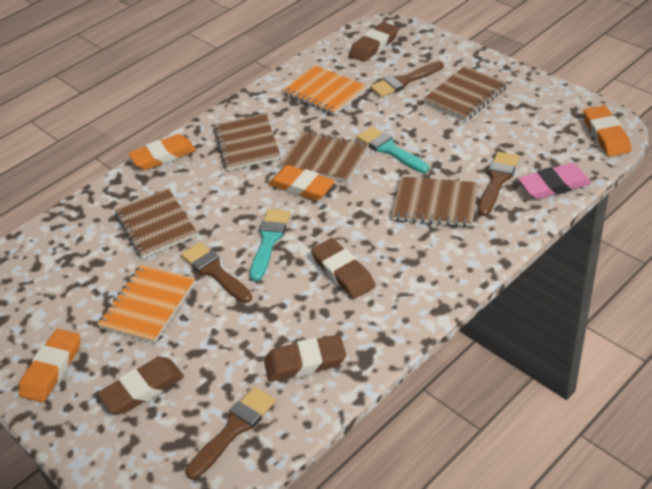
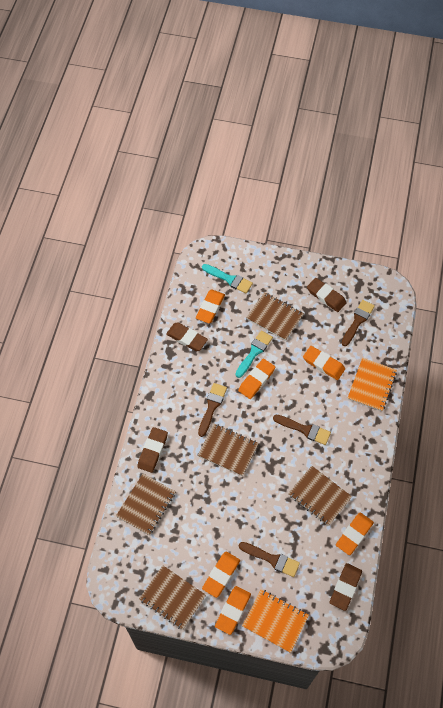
orange eraser: 4 -> 6
pink eraser: 1 -> 0

